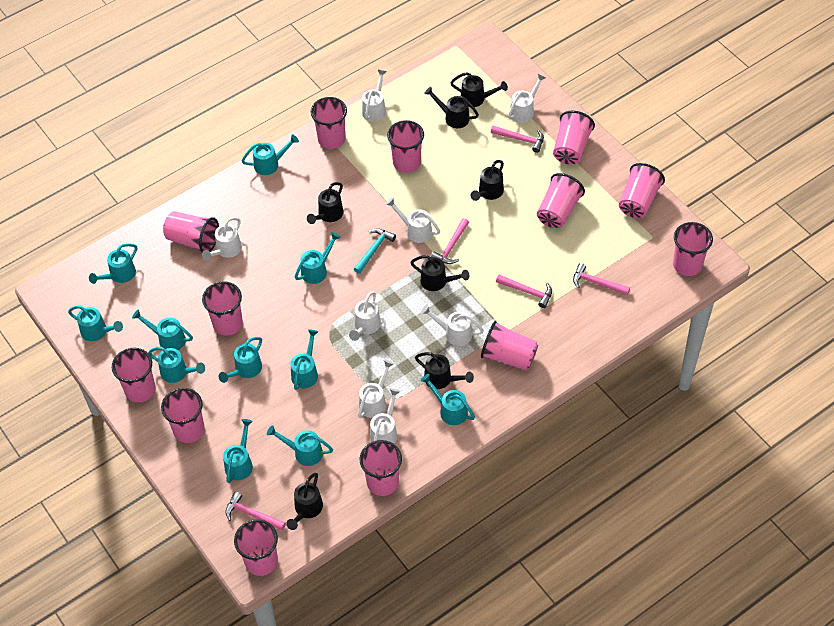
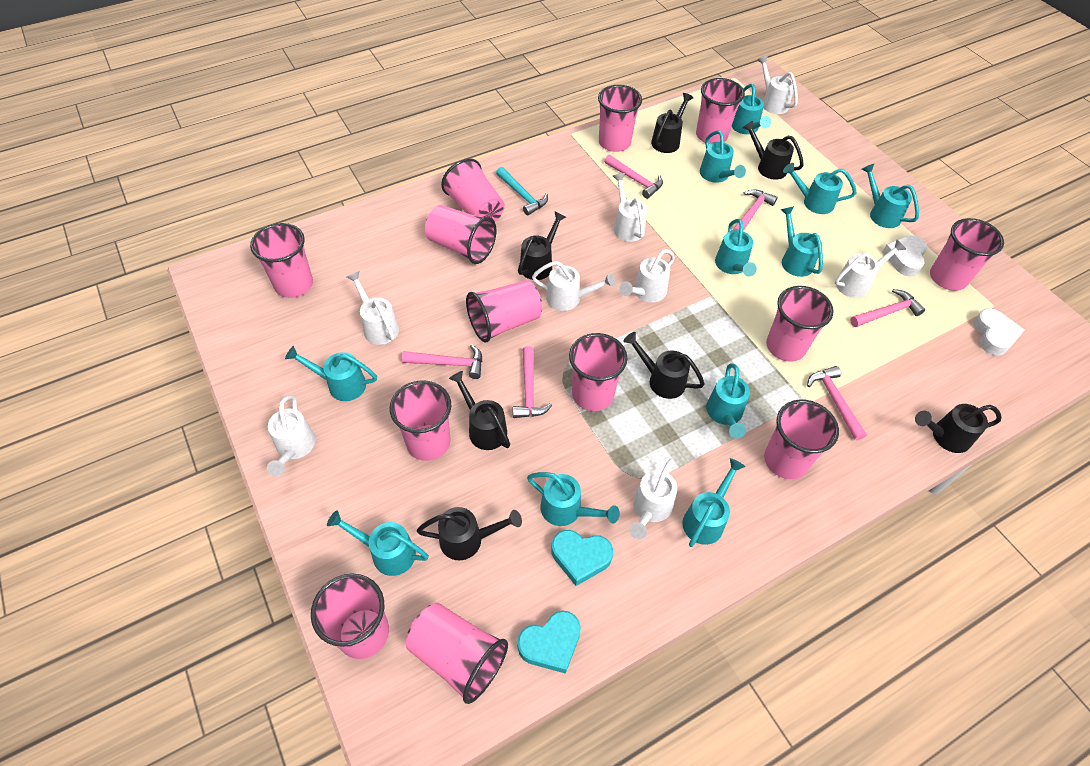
pink hammer: 5 -> 6
turquoise heart: 0 -> 2
white heart: 0 -> 2

